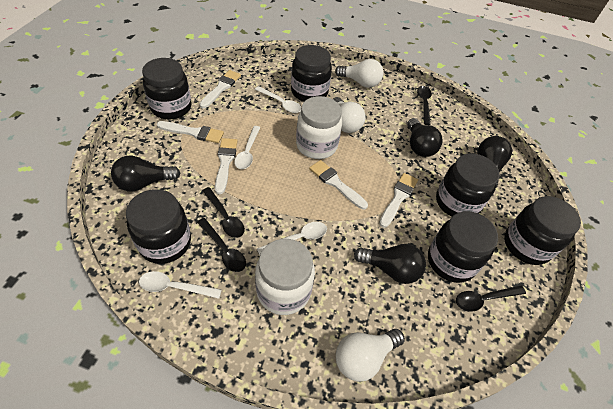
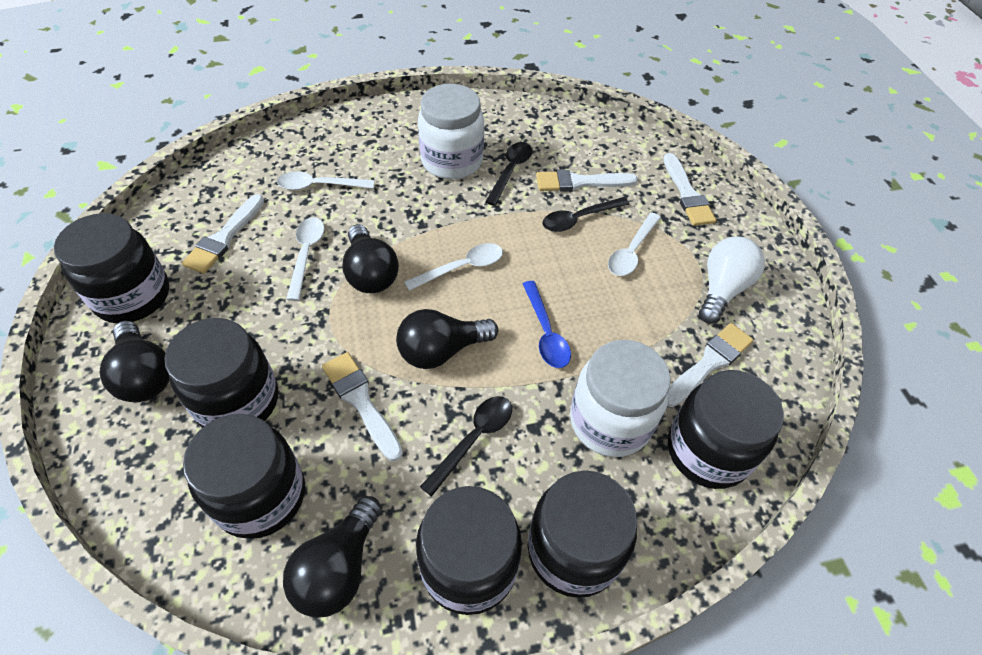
black spoon: 4 -> 3
blue spoon: 0 -> 1
white light bulb: 3 -> 1

